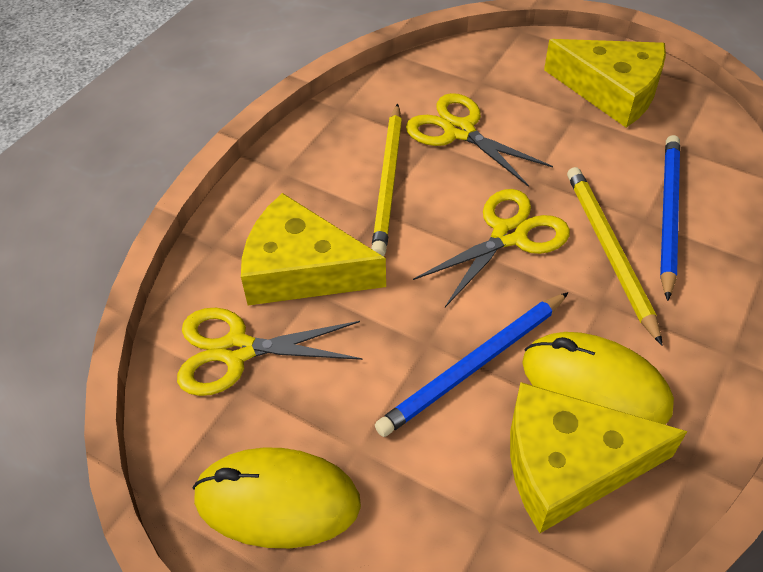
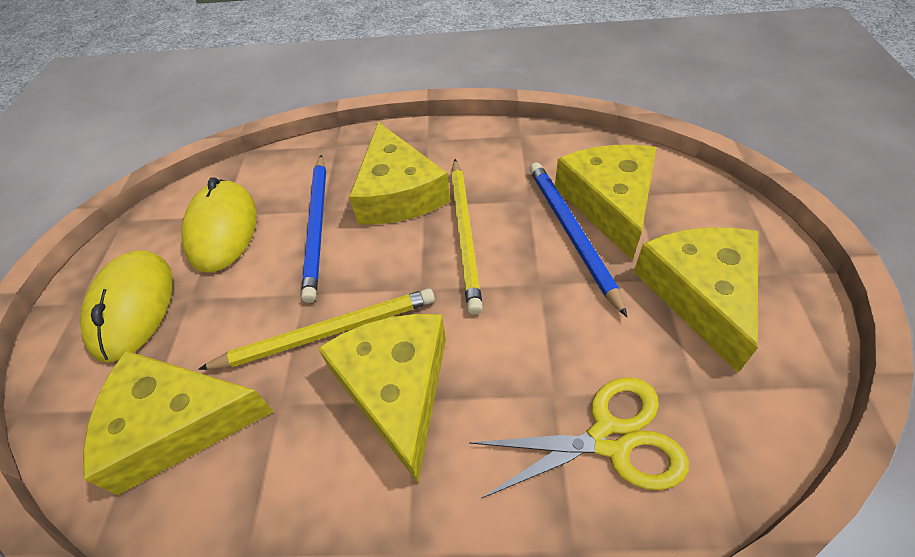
yellow cheese: 3 -> 5
yellow scissors: 3 -> 1

